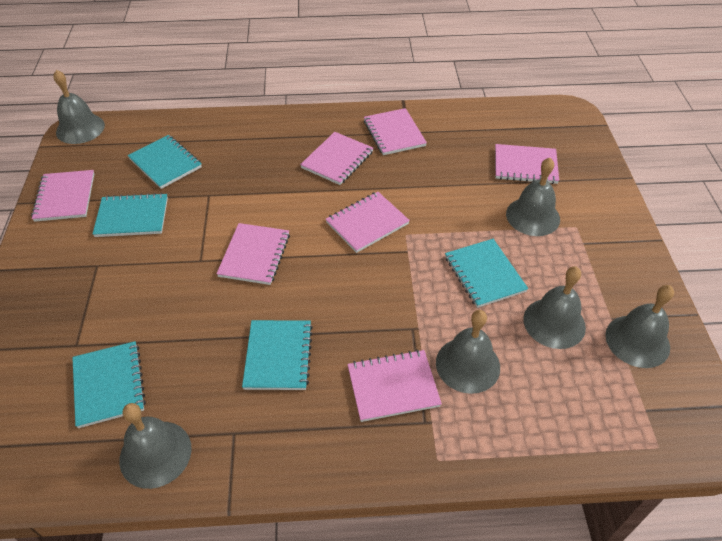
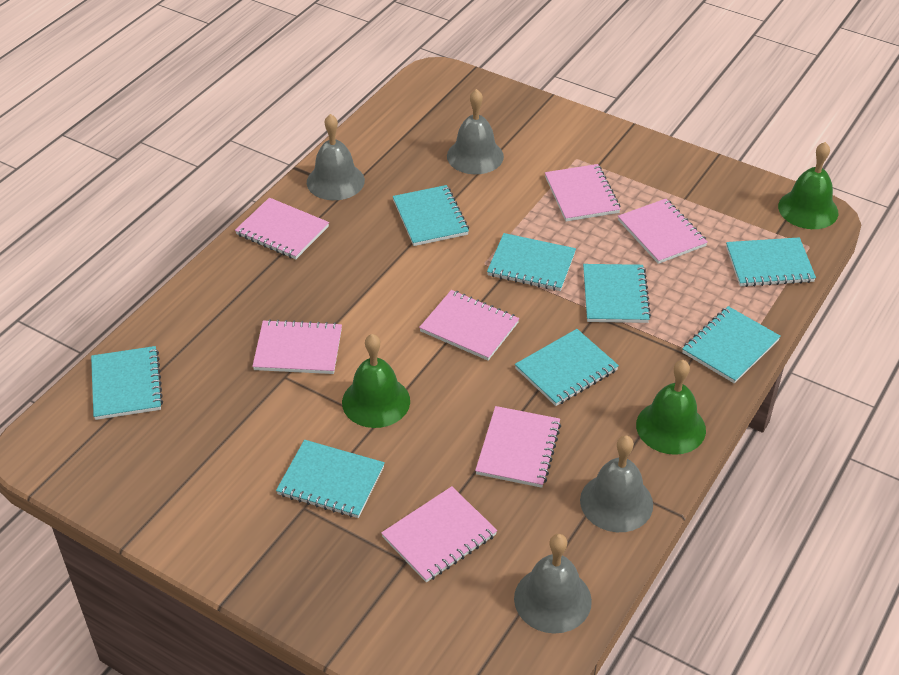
green bell: 0 -> 3
grey bell: 6 -> 4
turquoise notebook: 5 -> 8

